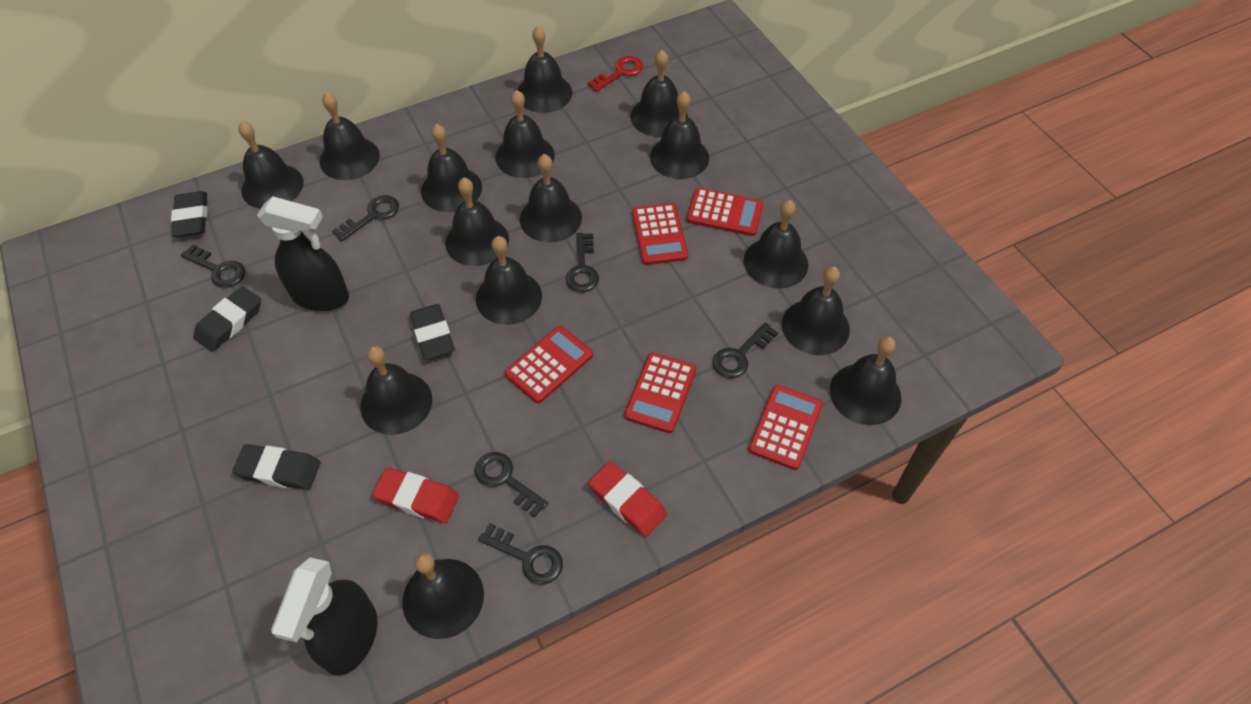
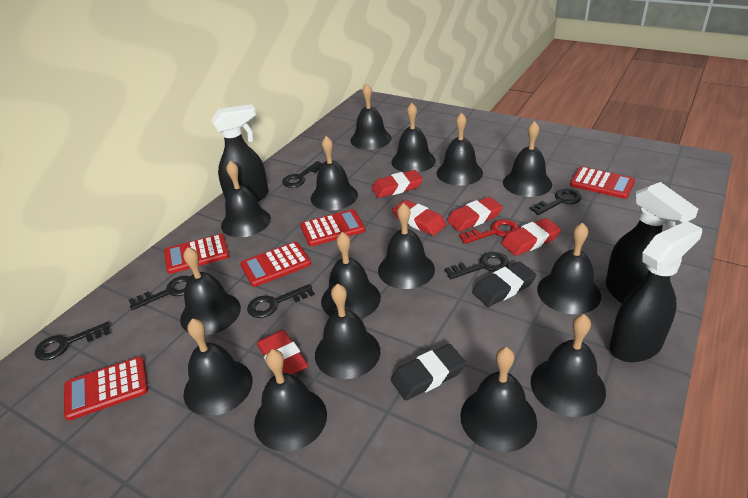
black eraser: 4 -> 2
black spray bottle: 2 -> 3
red eraser: 2 -> 5

